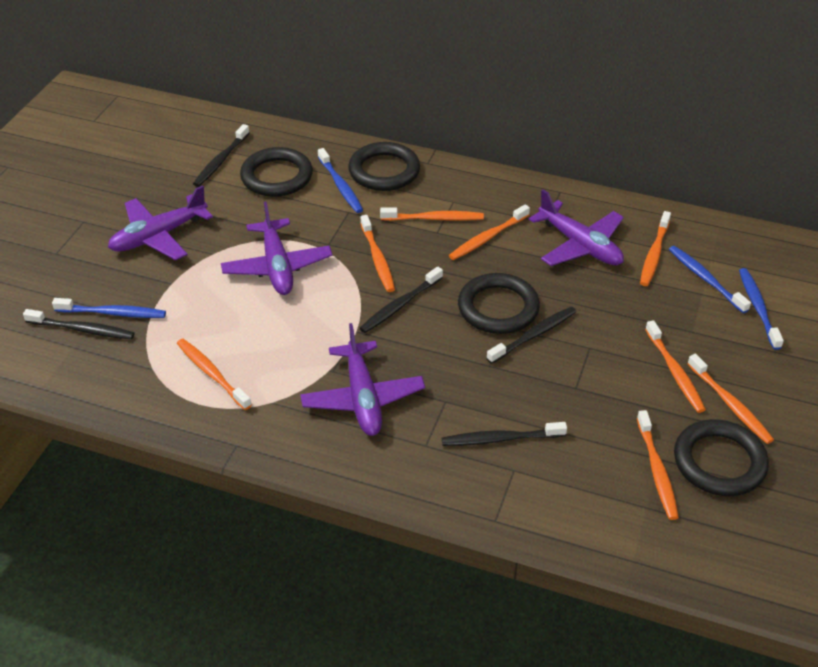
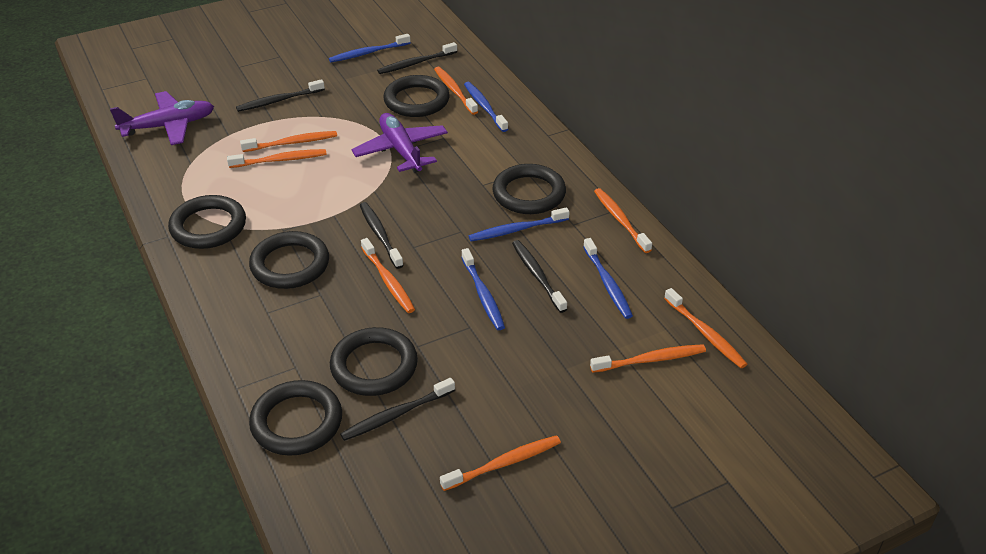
black ring: 4 -> 6
blue toothbrush: 4 -> 5
purple plane: 4 -> 2

